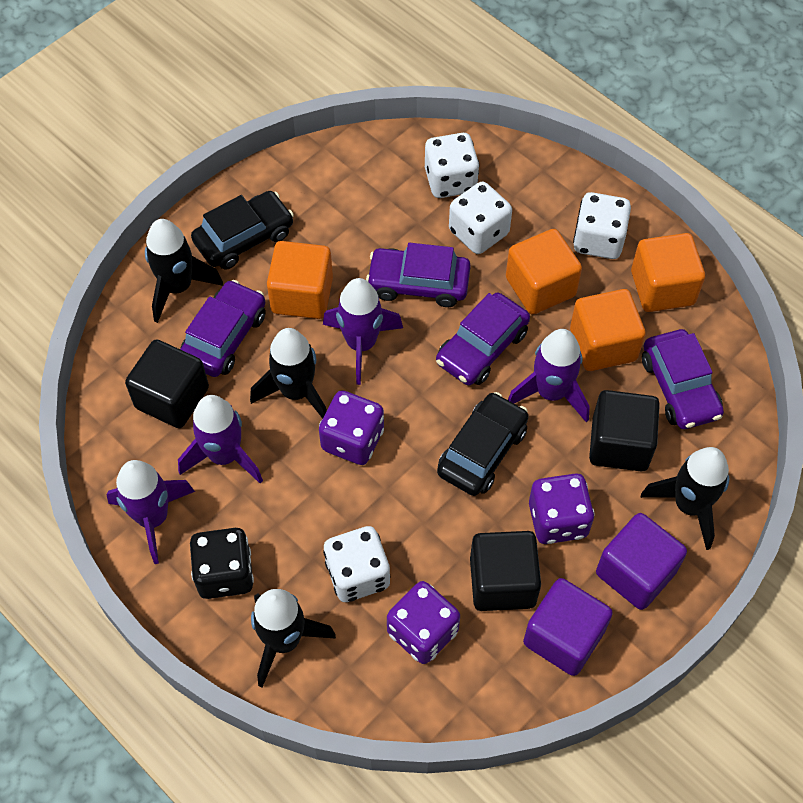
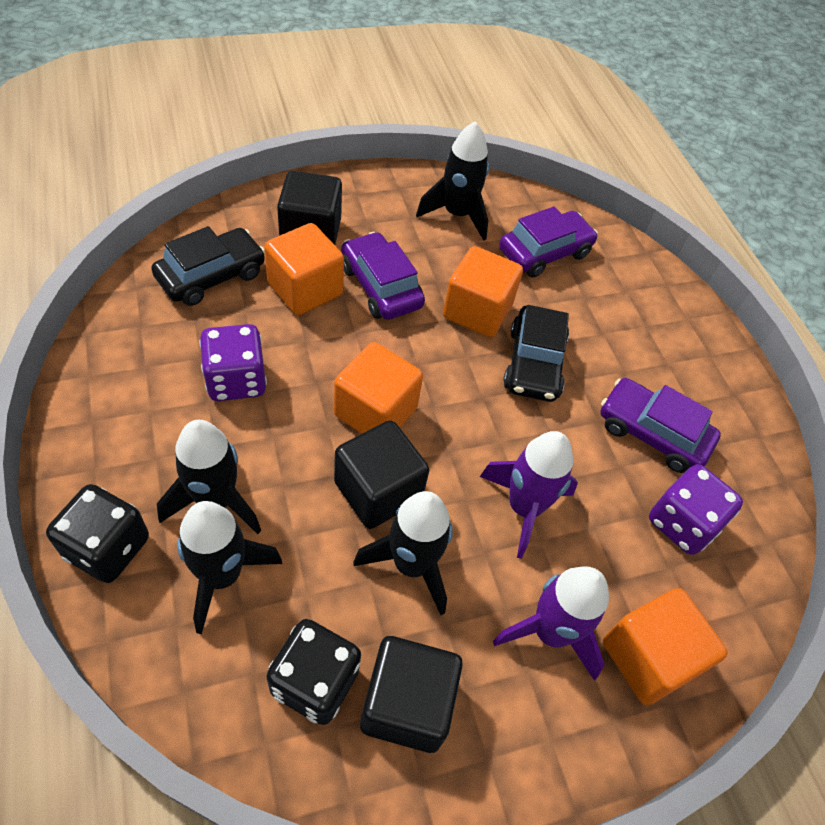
black dice: 1 -> 2
purple car: 4 -> 3
purple cube: 2 -> 0
purple dice: 3 -> 2
purple rocket: 4 -> 2
white dice: 4 -> 0

